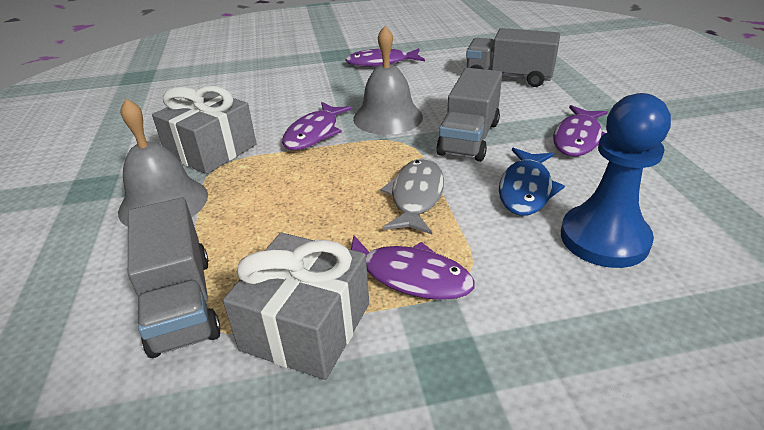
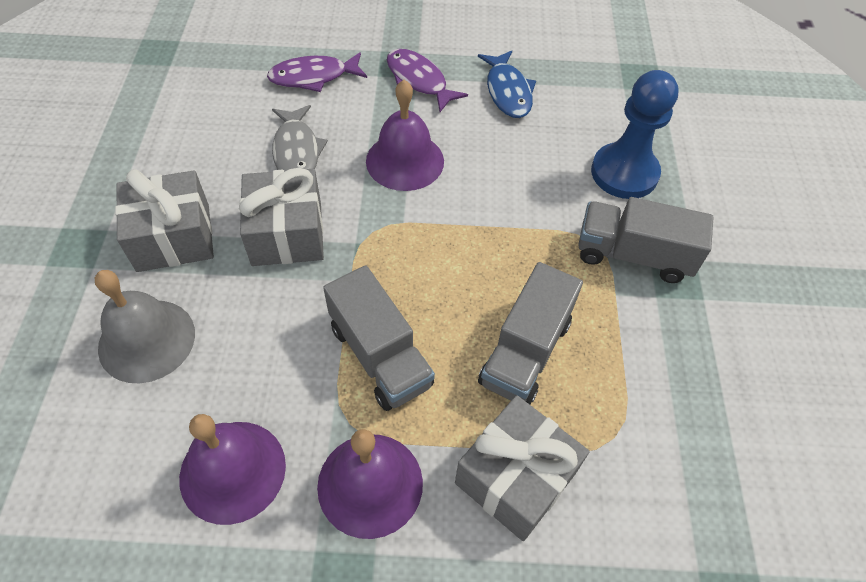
grey bell: 2 -> 1
grey gift: 2 -> 3
purple bell: 0 -> 3
purple fish: 4 -> 2

